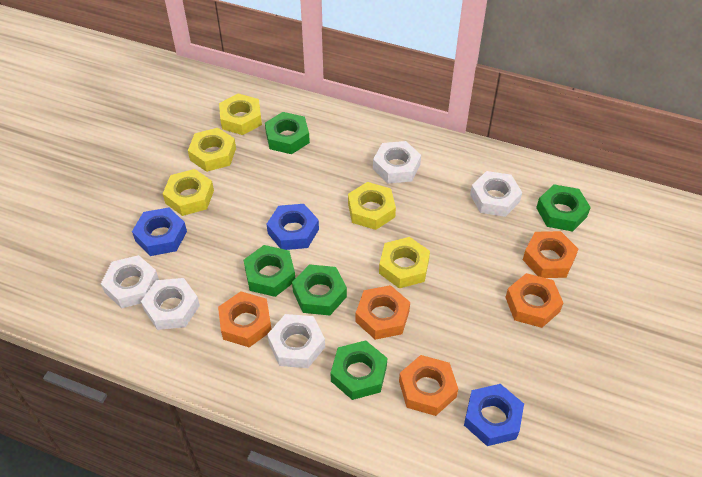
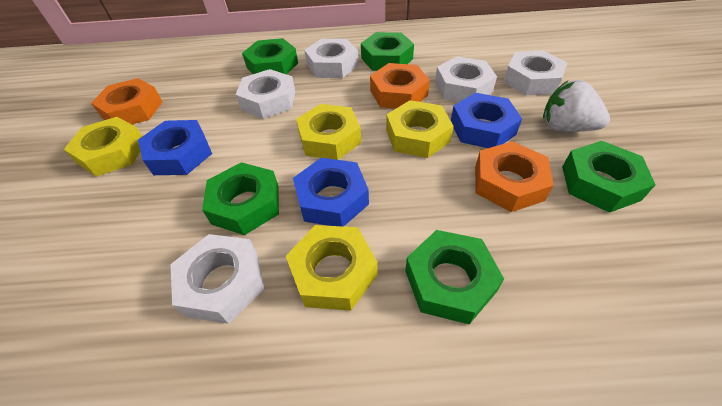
orange nut: 5 -> 3
white strawberry: 0 -> 1
yellow nut: 5 -> 4

